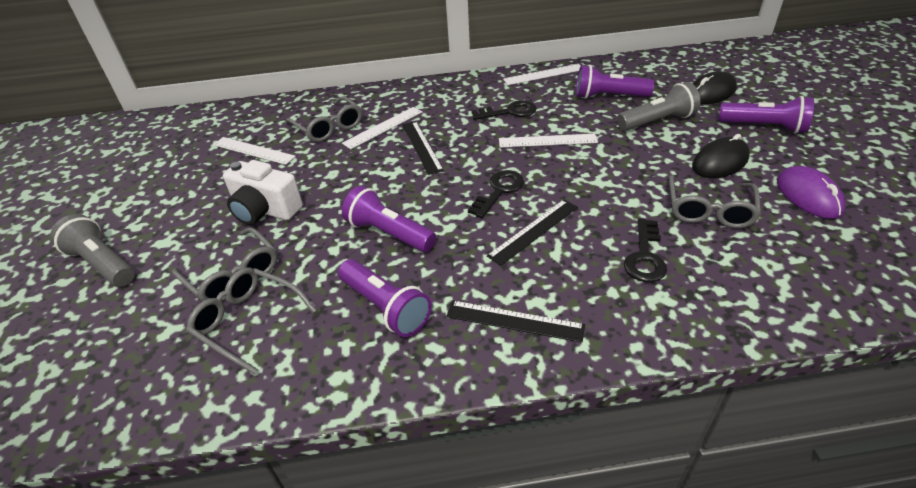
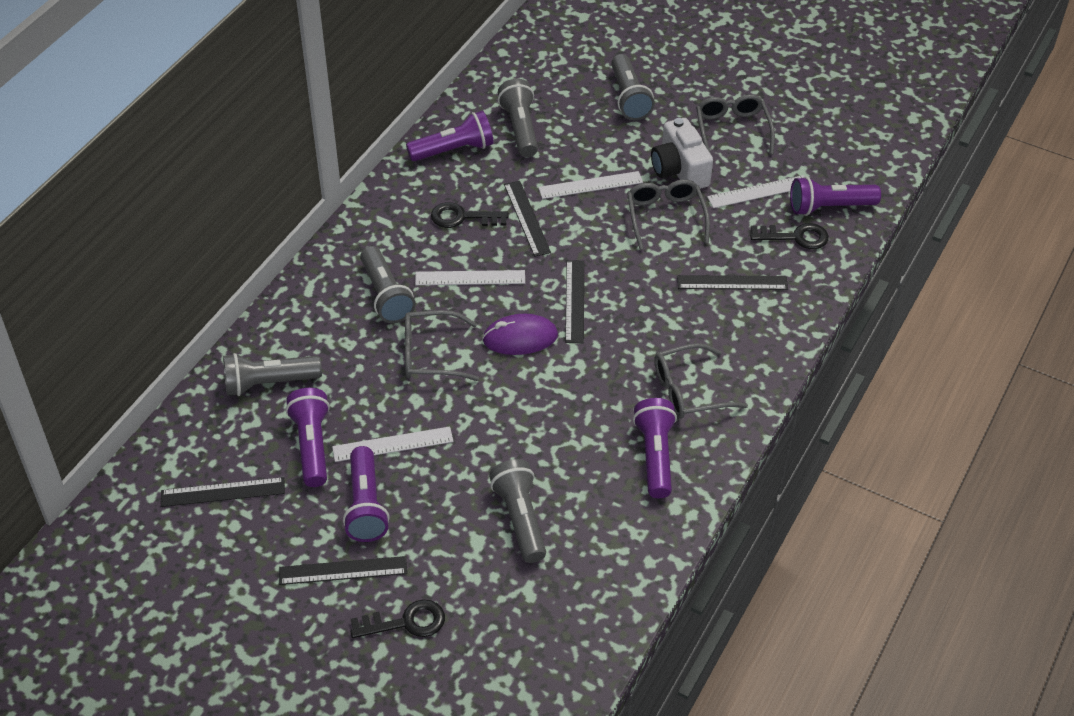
black mouse: 2 -> 0
black ruler: 3 -> 5
grey flashlight: 2 -> 5
purple flashlight: 4 -> 5

